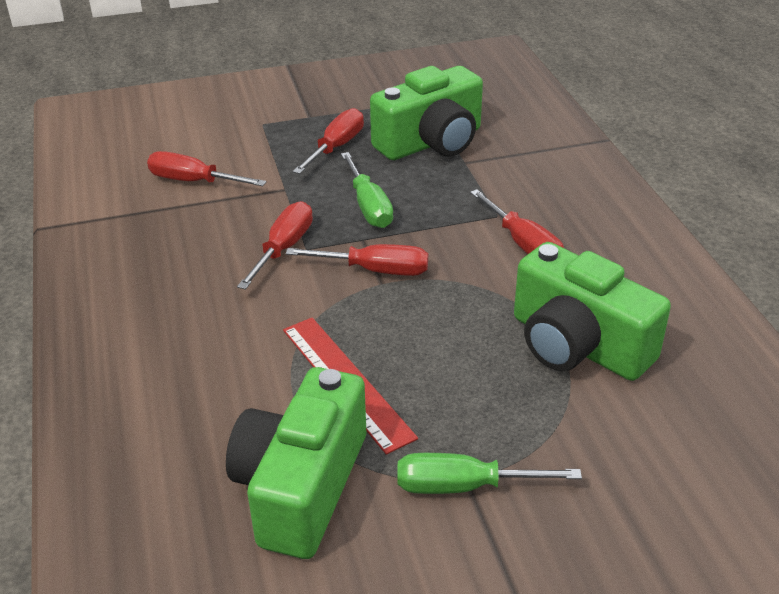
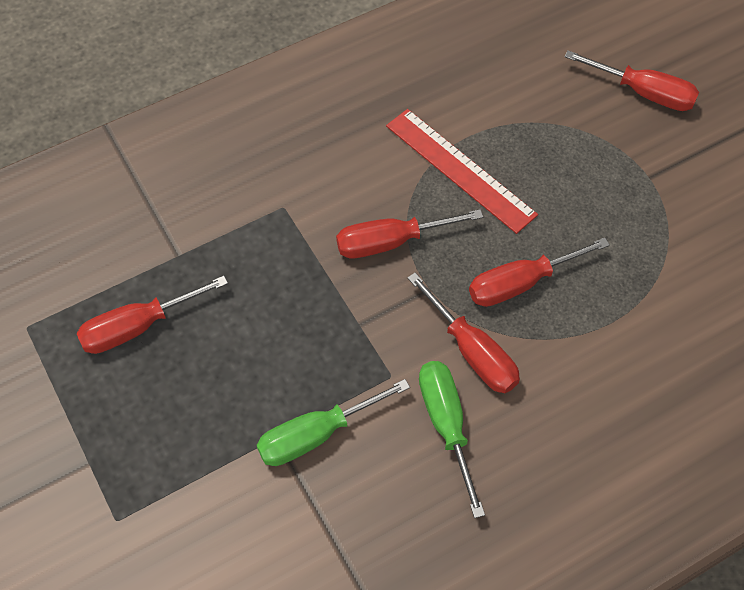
green camera: 3 -> 0

